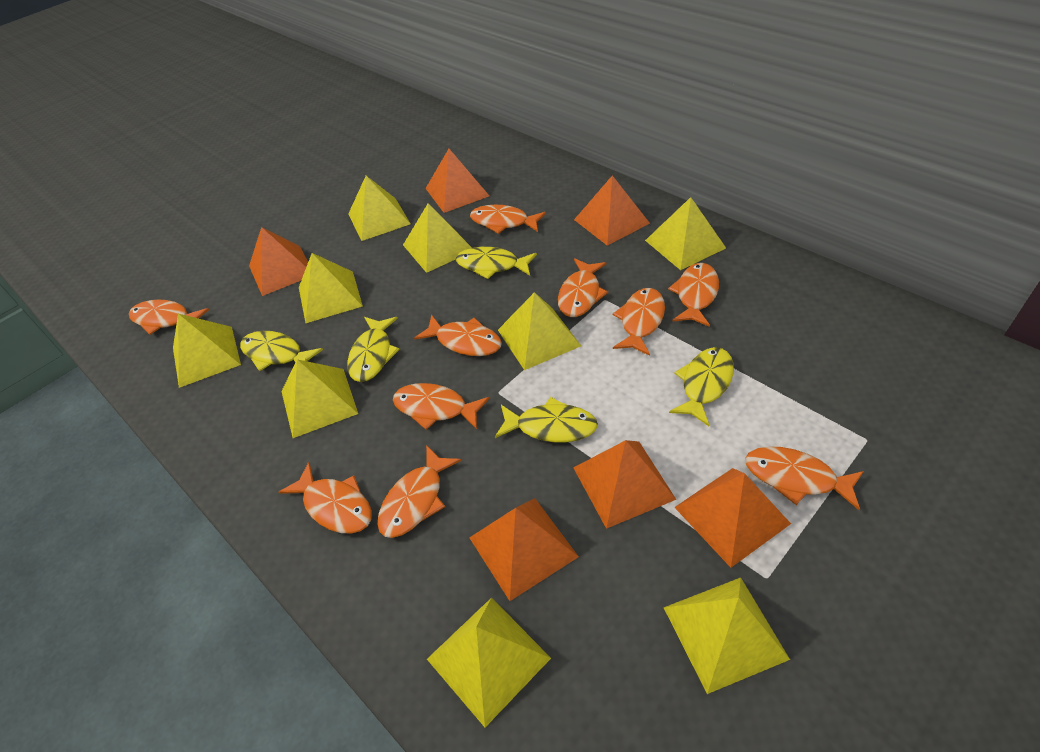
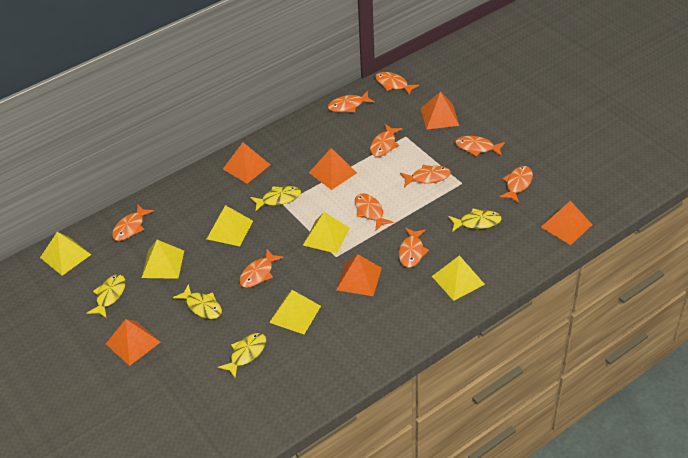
yellow pyramid: 9 -> 6

